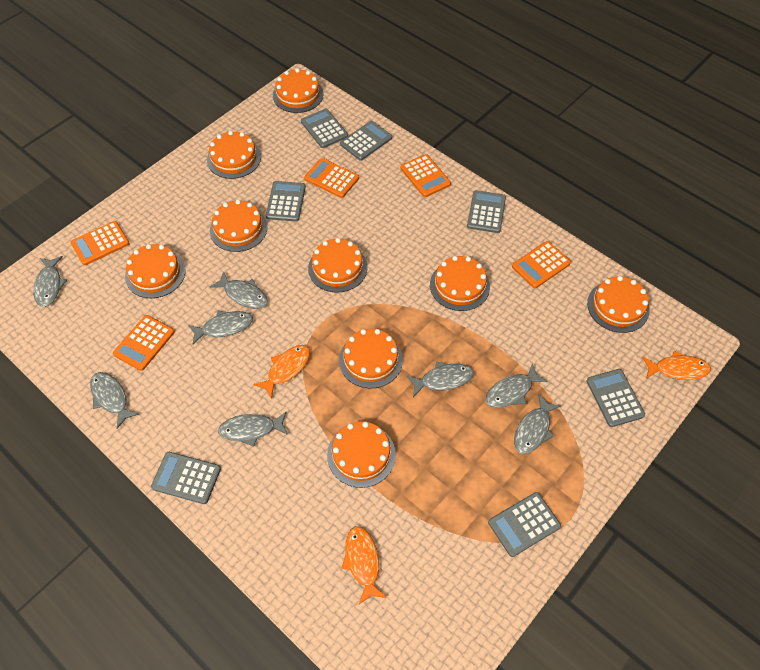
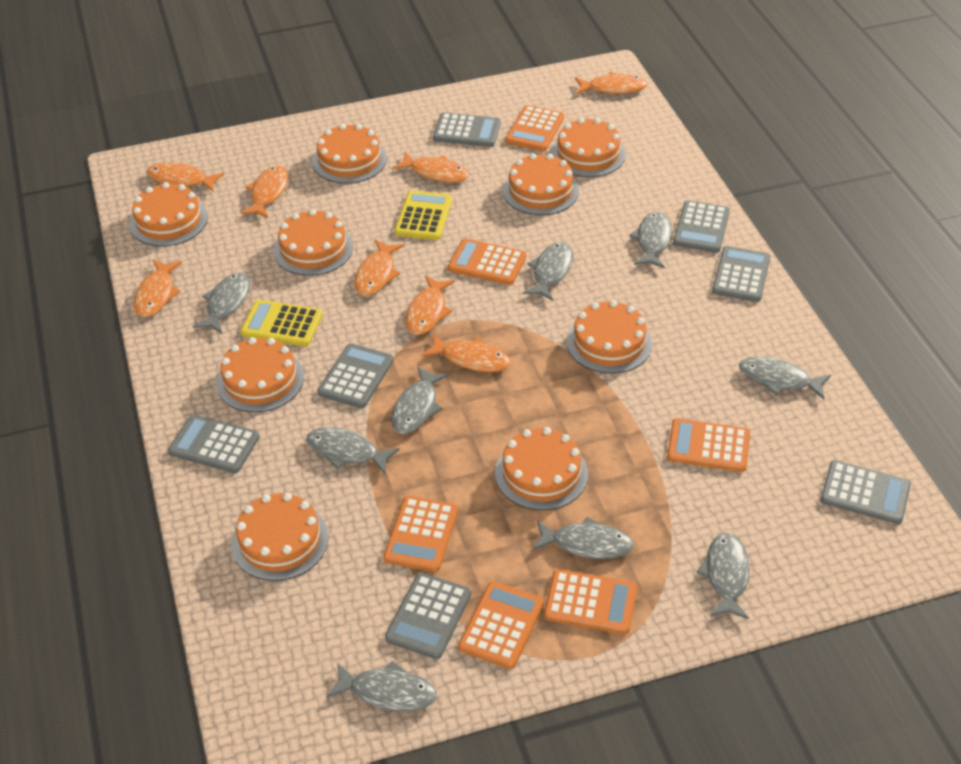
grey fish: 8 -> 9
orange calculator: 5 -> 6
orange fish: 3 -> 8
yellow calculator: 0 -> 2

